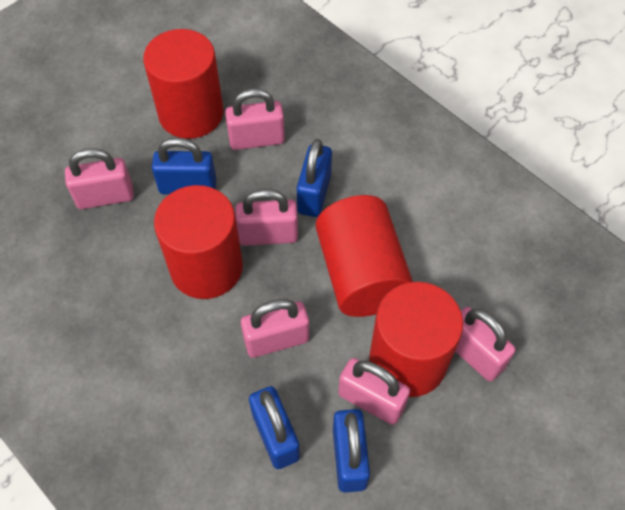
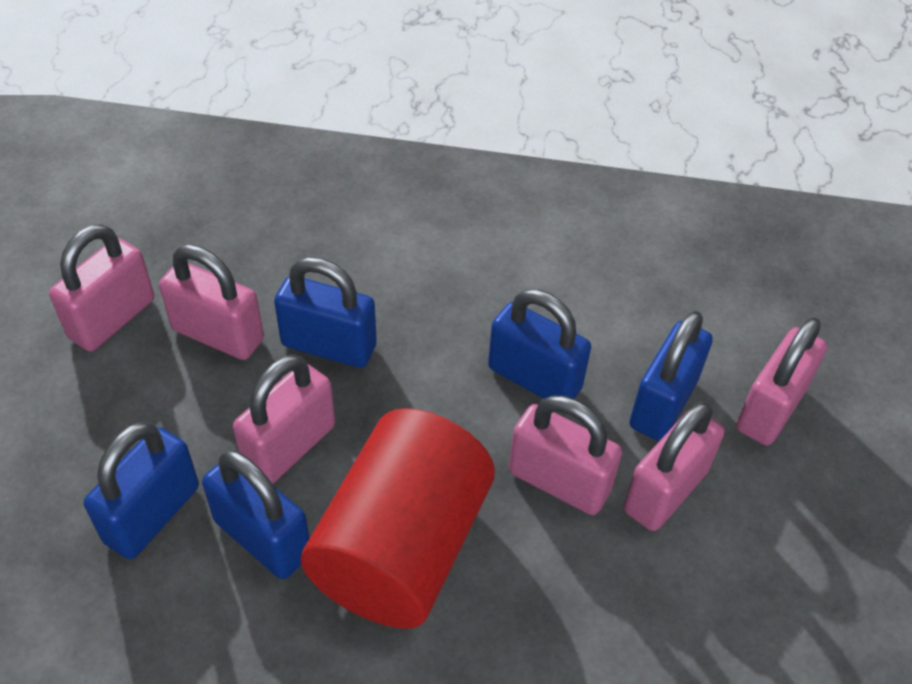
blue padlock: 4 -> 5
red cylinder: 4 -> 1

